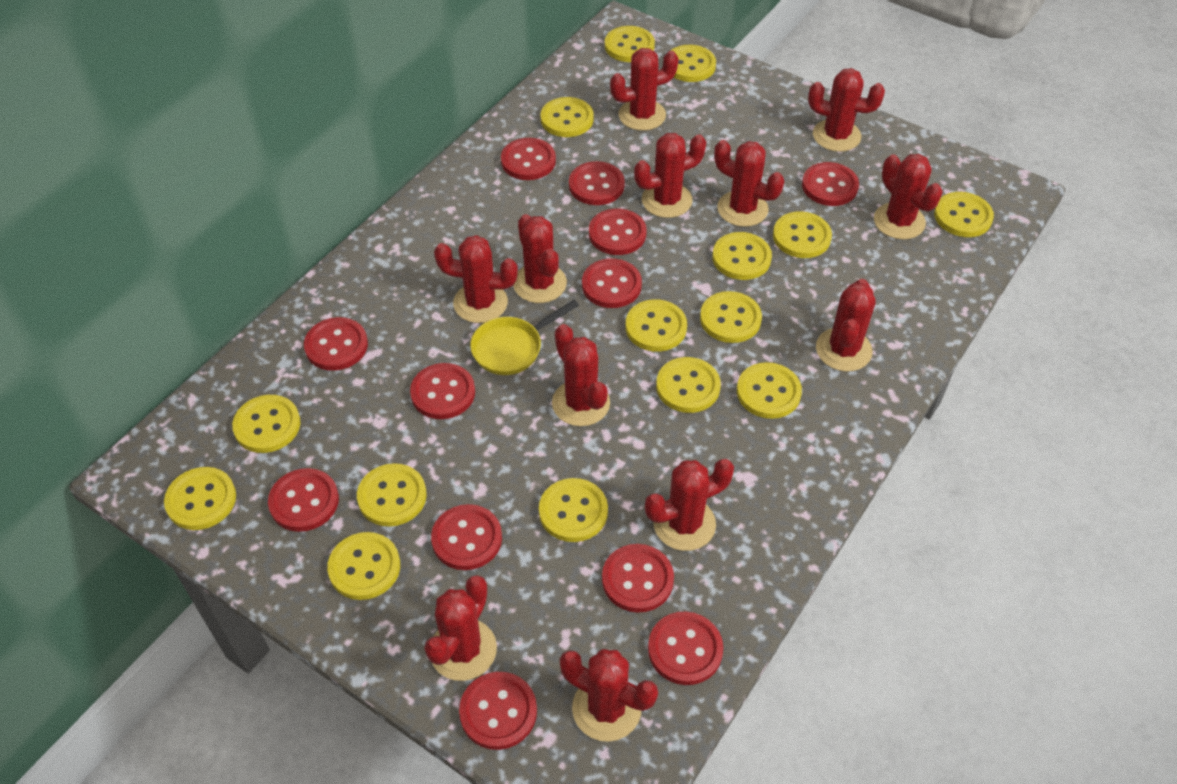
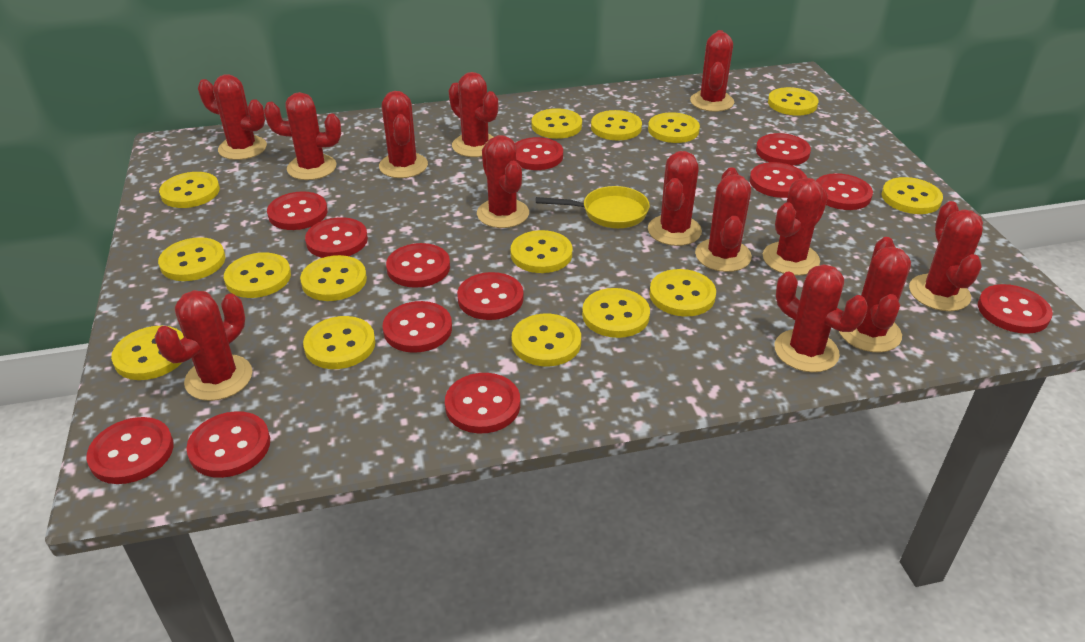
red button: 12 -> 13
red cactus: 12 -> 13

